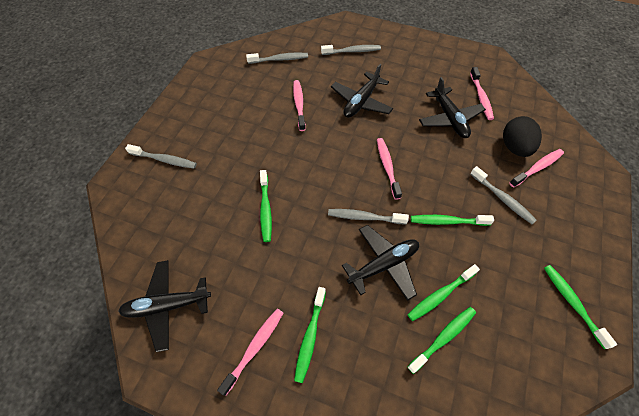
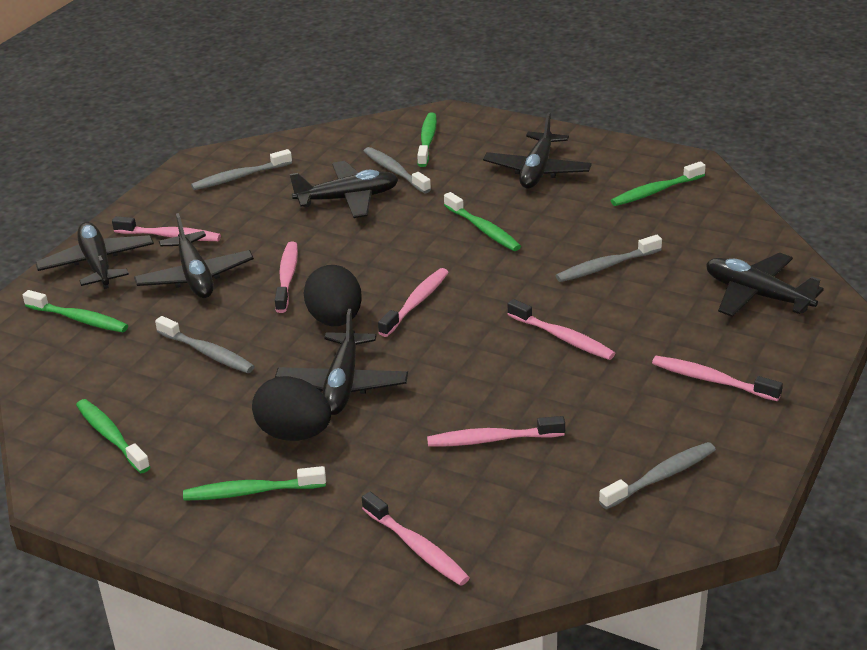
black egg: 1 -> 2
black plane: 4 -> 6
pink toothbrush: 5 -> 7

